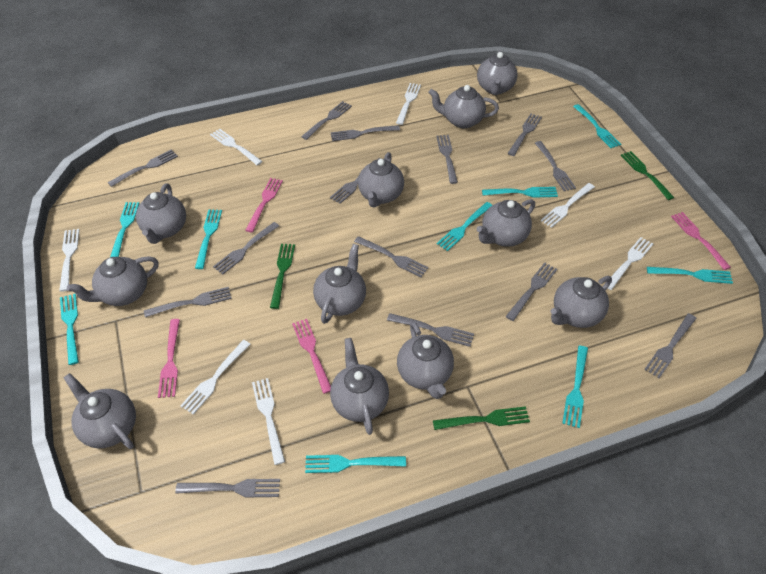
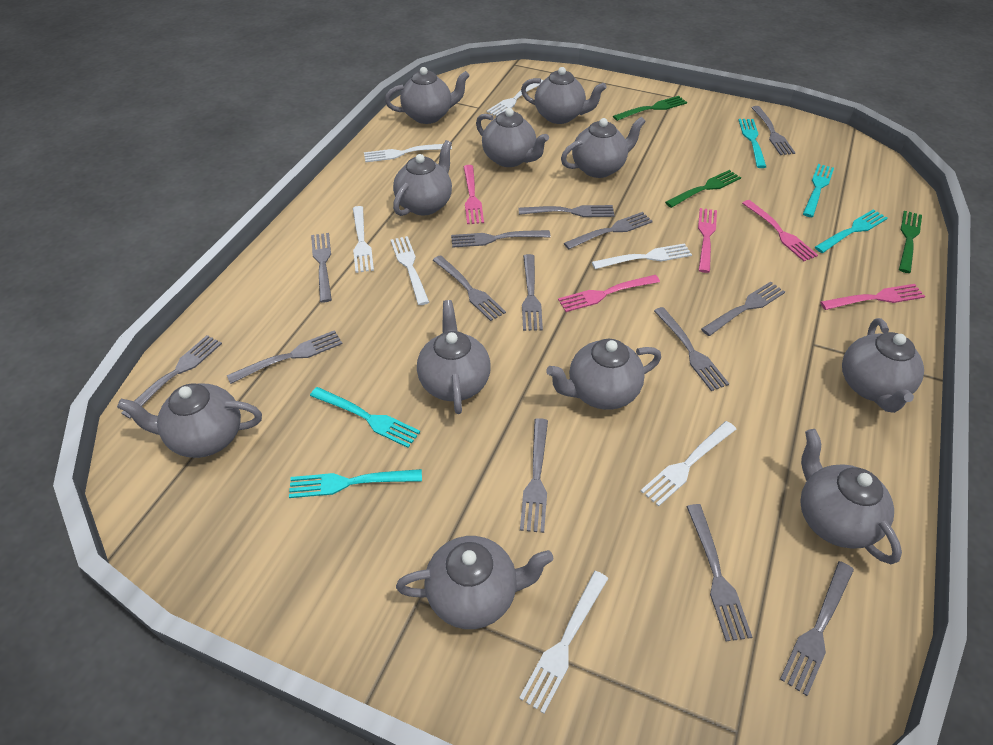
pink fork: 4 -> 5
turquoise fork: 9 -> 5

